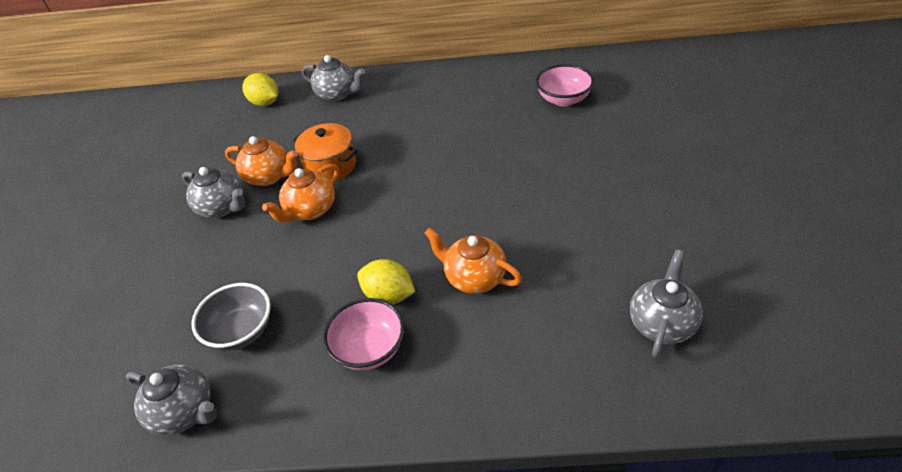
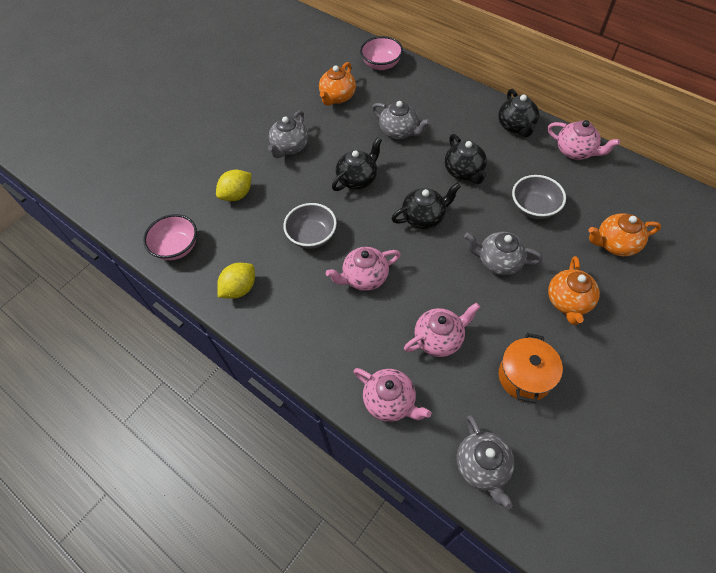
black teapot: 0 -> 4
grey bowl: 1 -> 2
pink teapot: 0 -> 4

